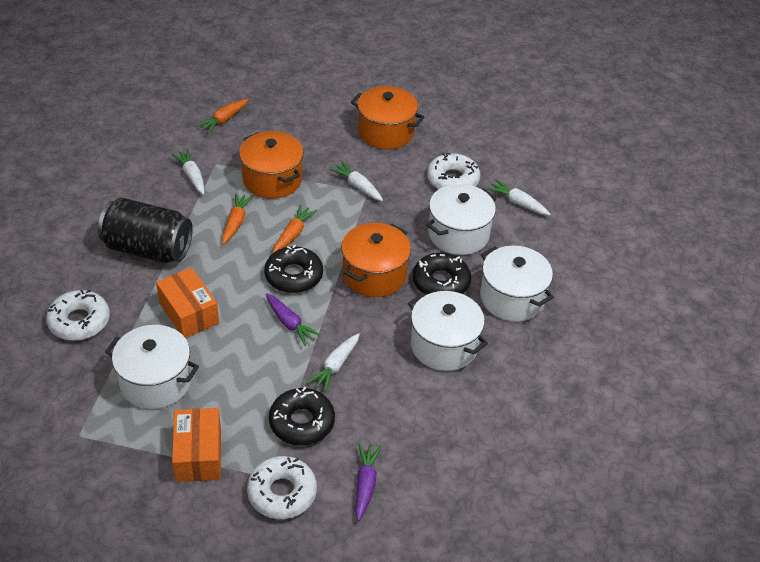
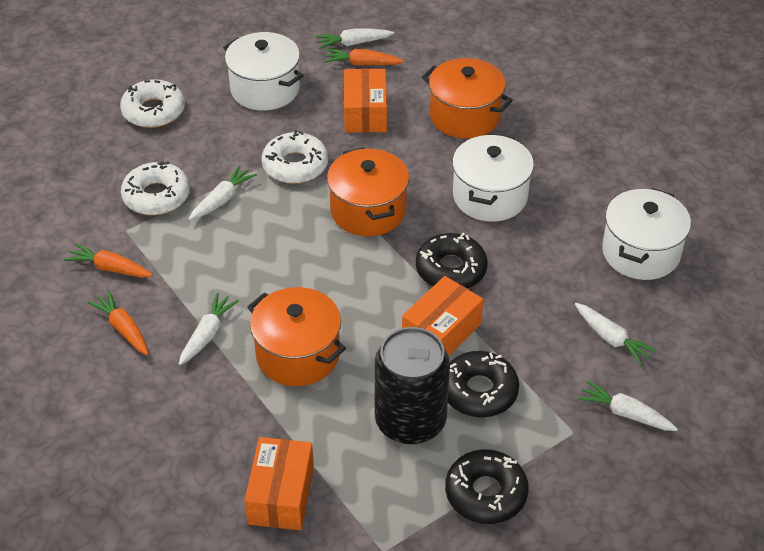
orange box: 2 -> 3
purple carrot: 2 -> 0
white carrot: 4 -> 5
white pot: 4 -> 3

